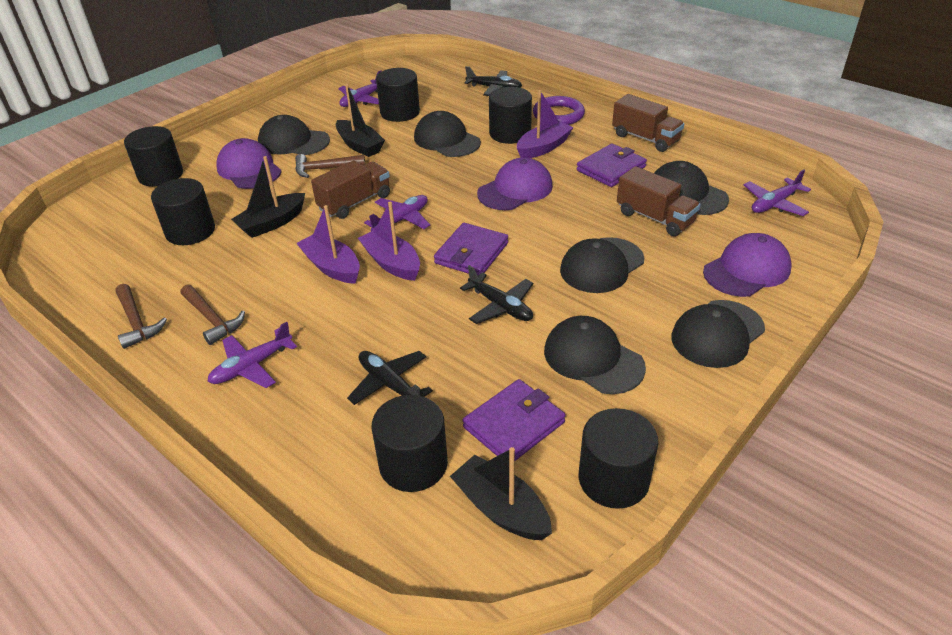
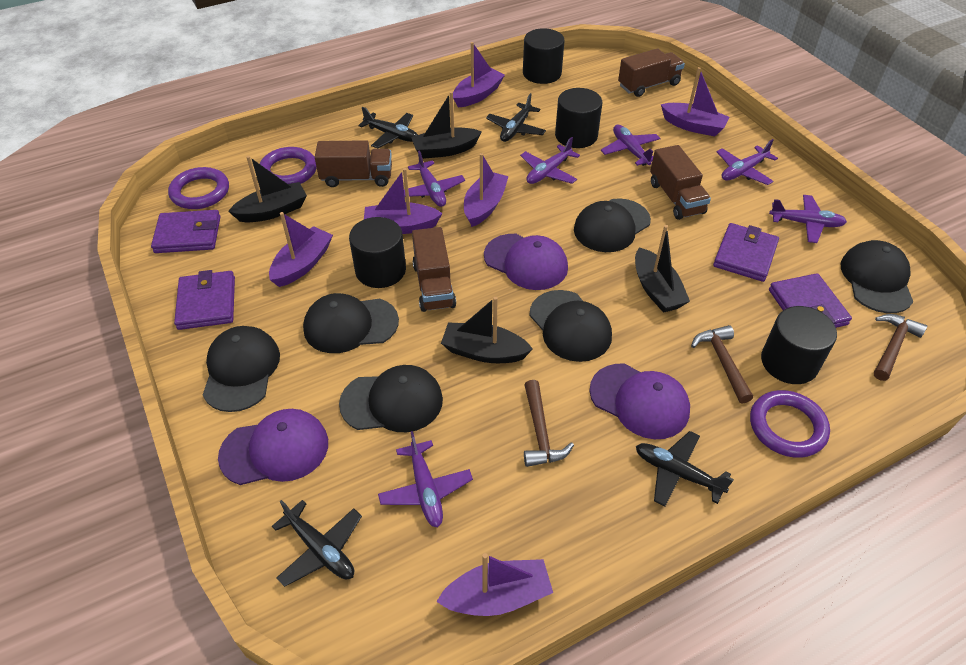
black boat: 3 -> 4
black cylinder: 6 -> 4
black plane: 3 -> 4
brown truck: 3 -> 4
purple boat: 3 -> 6
purple plane: 4 -> 6
purple ring: 1 -> 3
purple wallet: 3 -> 4

